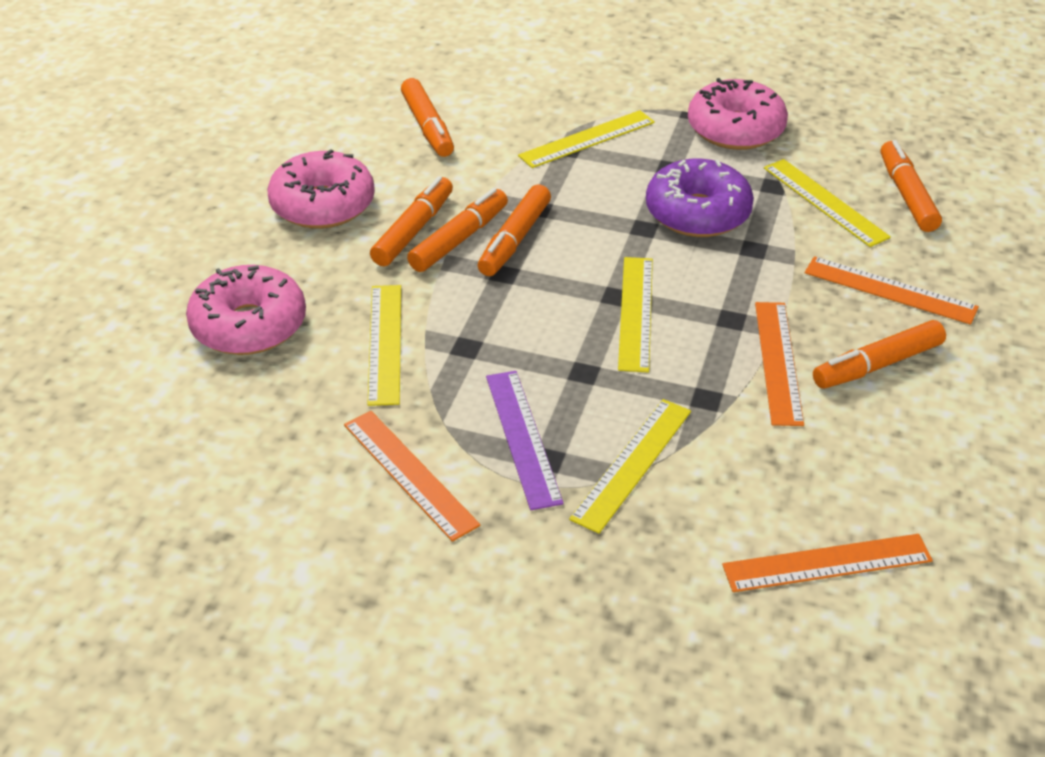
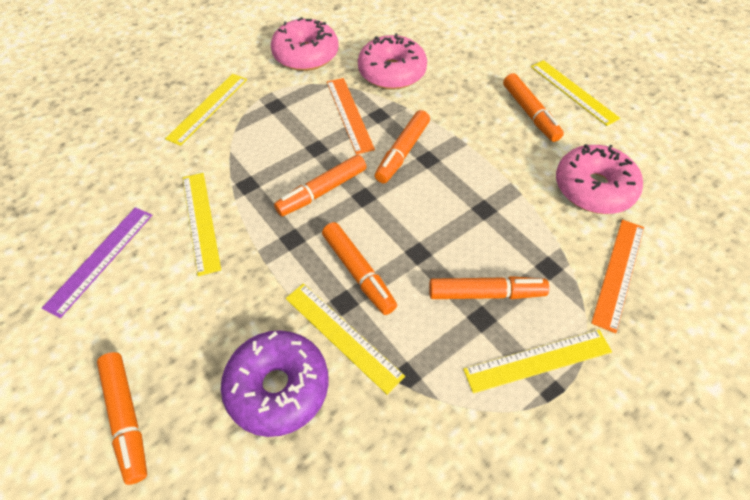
orange ruler: 4 -> 2

